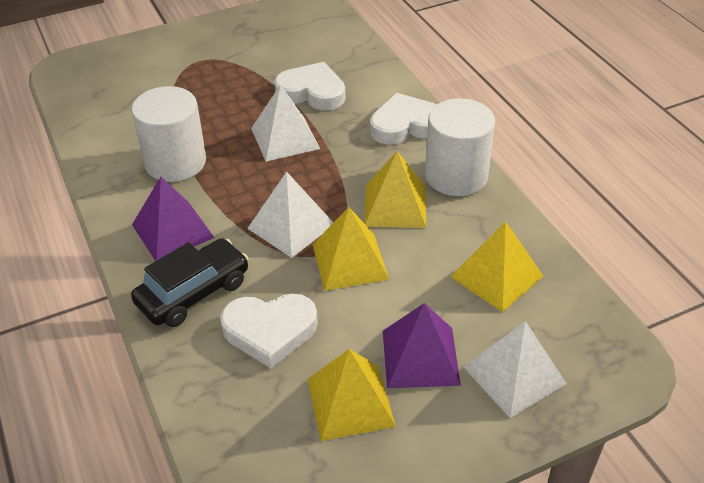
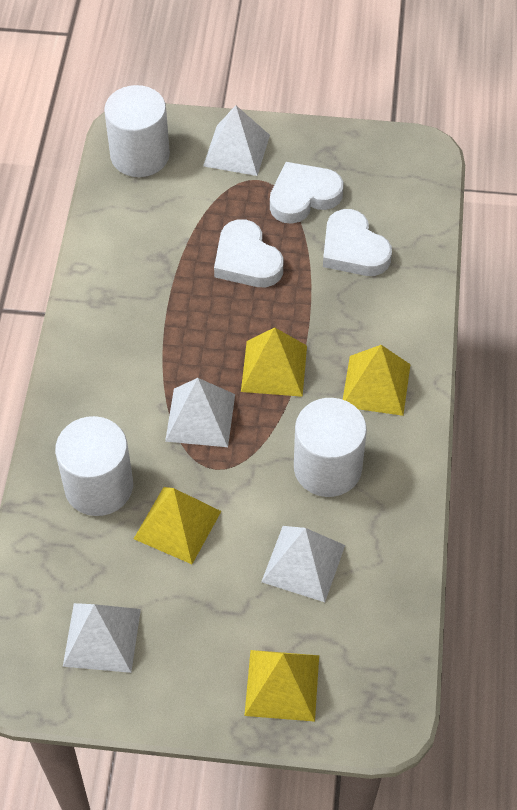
black car: 1 -> 0
purple pyramid: 2 -> 0
white cylinder: 2 -> 3
white pyramid: 3 -> 4

